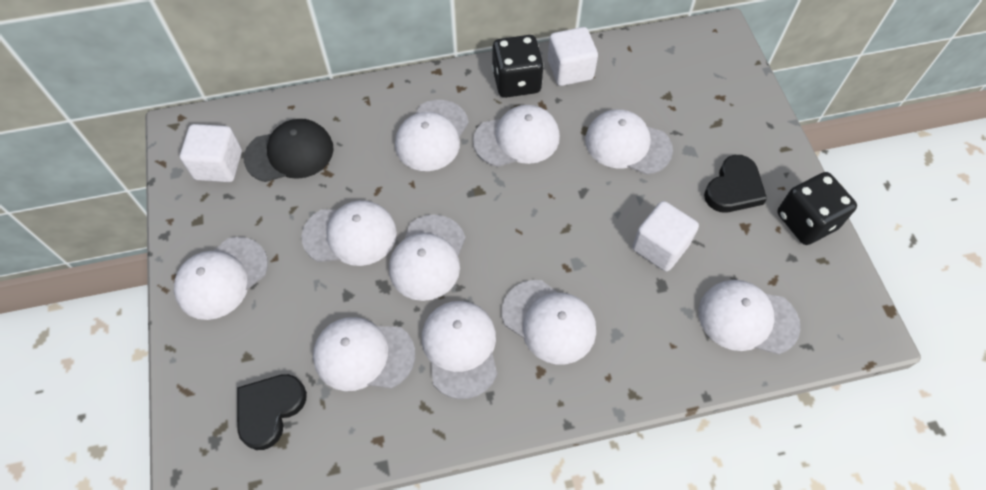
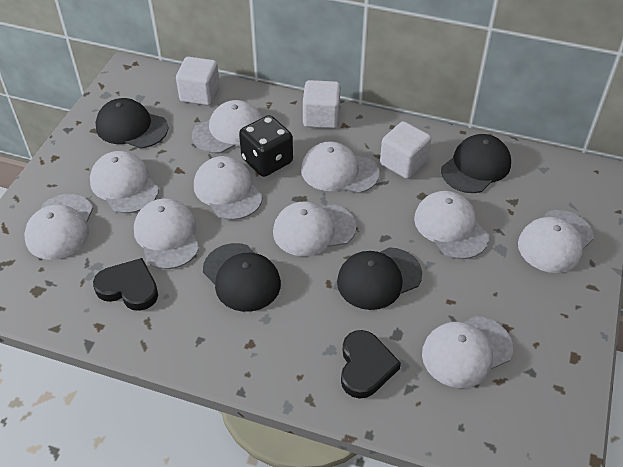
black cap: 1 -> 4
black dice: 2 -> 1

